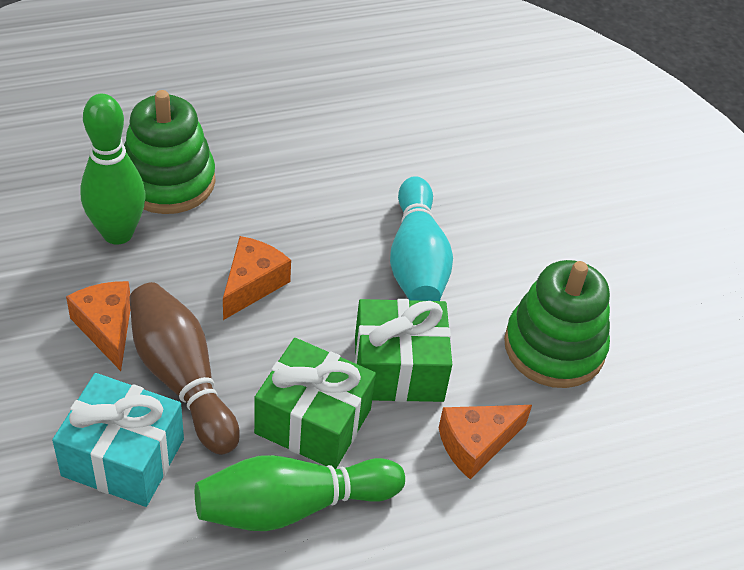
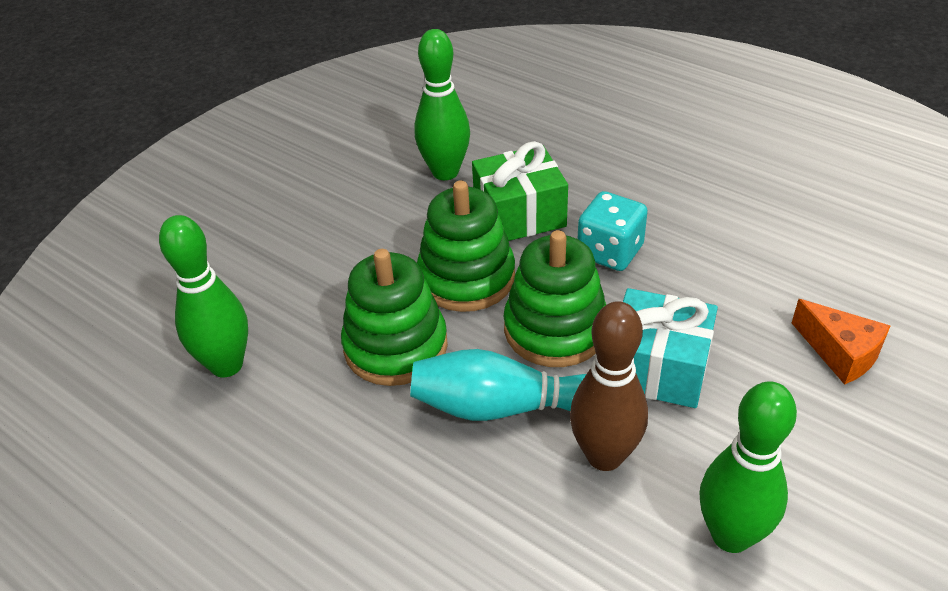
green bowling pin: 2 -> 3
green gift: 2 -> 1
green stacking toy: 2 -> 3
orange cheese: 3 -> 1
turquoise dice: 0 -> 1

